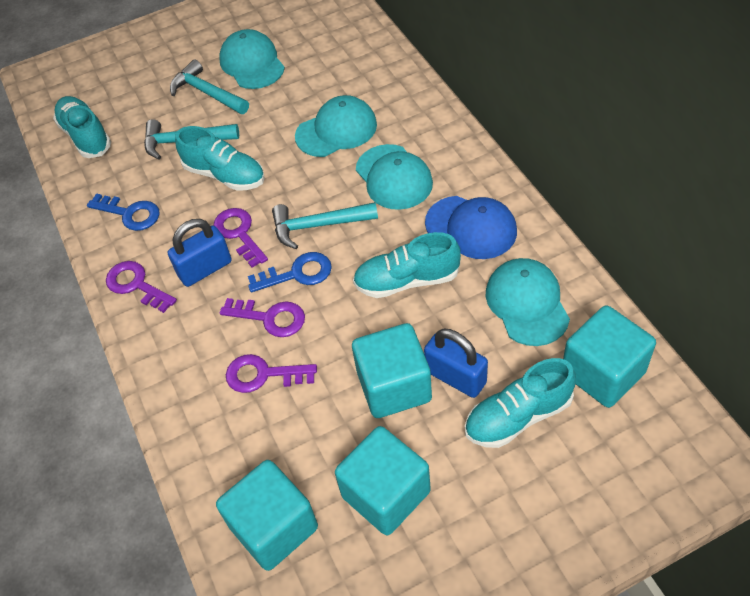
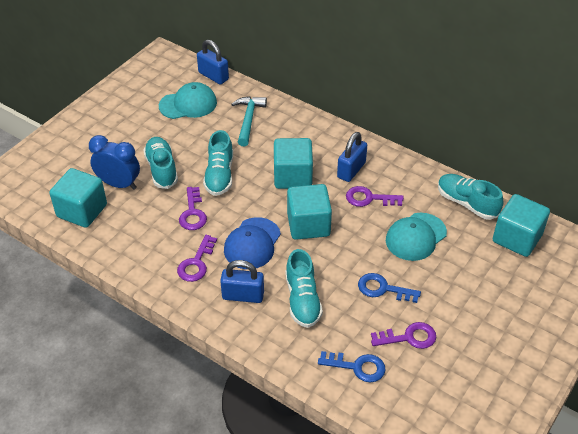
blue clock: 0 -> 1
blue padlock: 2 -> 3
turquoise cap: 4 -> 2
turquoise hammer: 3 -> 1

